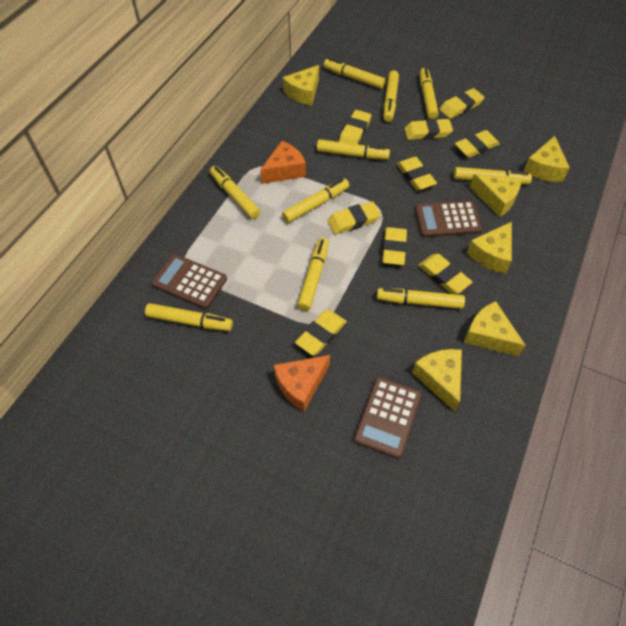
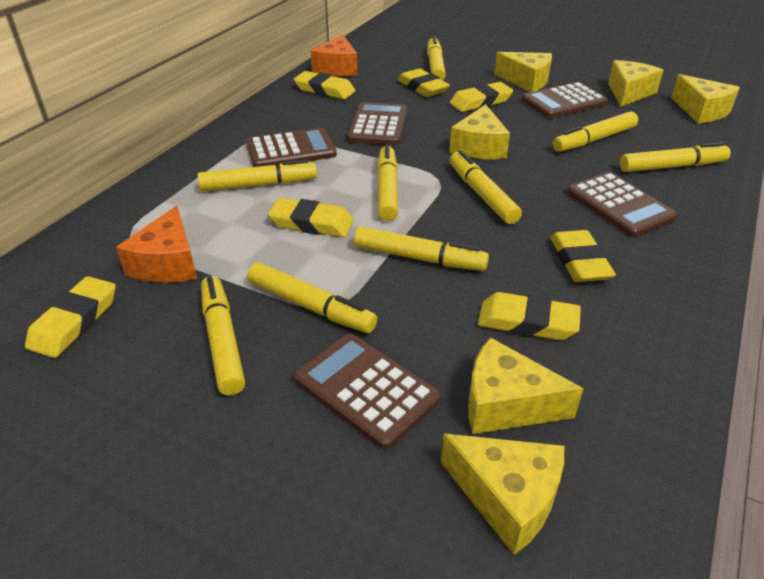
brown calculator: 3 -> 5
yellow eraser: 9 -> 7
yellow marker: 10 -> 9

